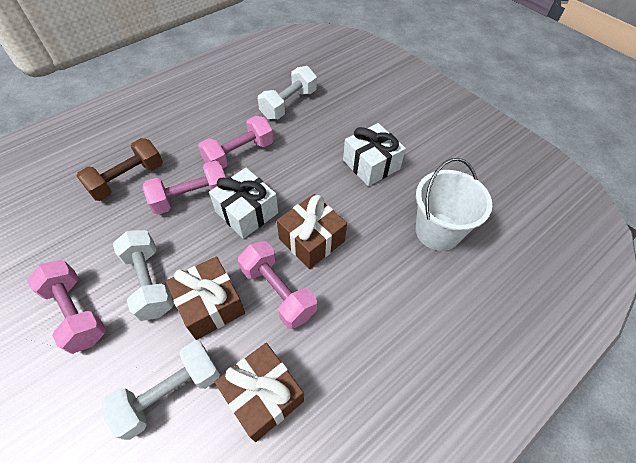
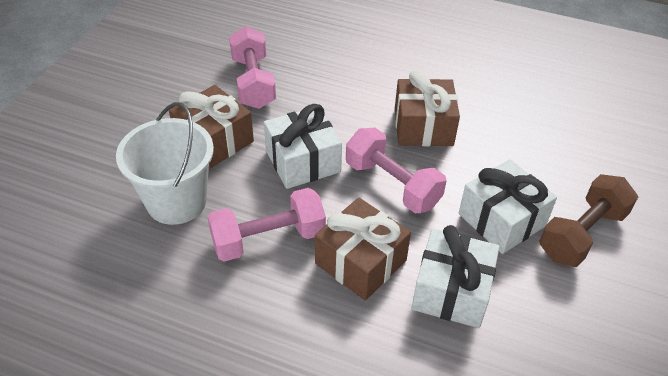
pink dumbbell: 4 -> 3
white dumbbell: 3 -> 0
white gift: 2 -> 3

